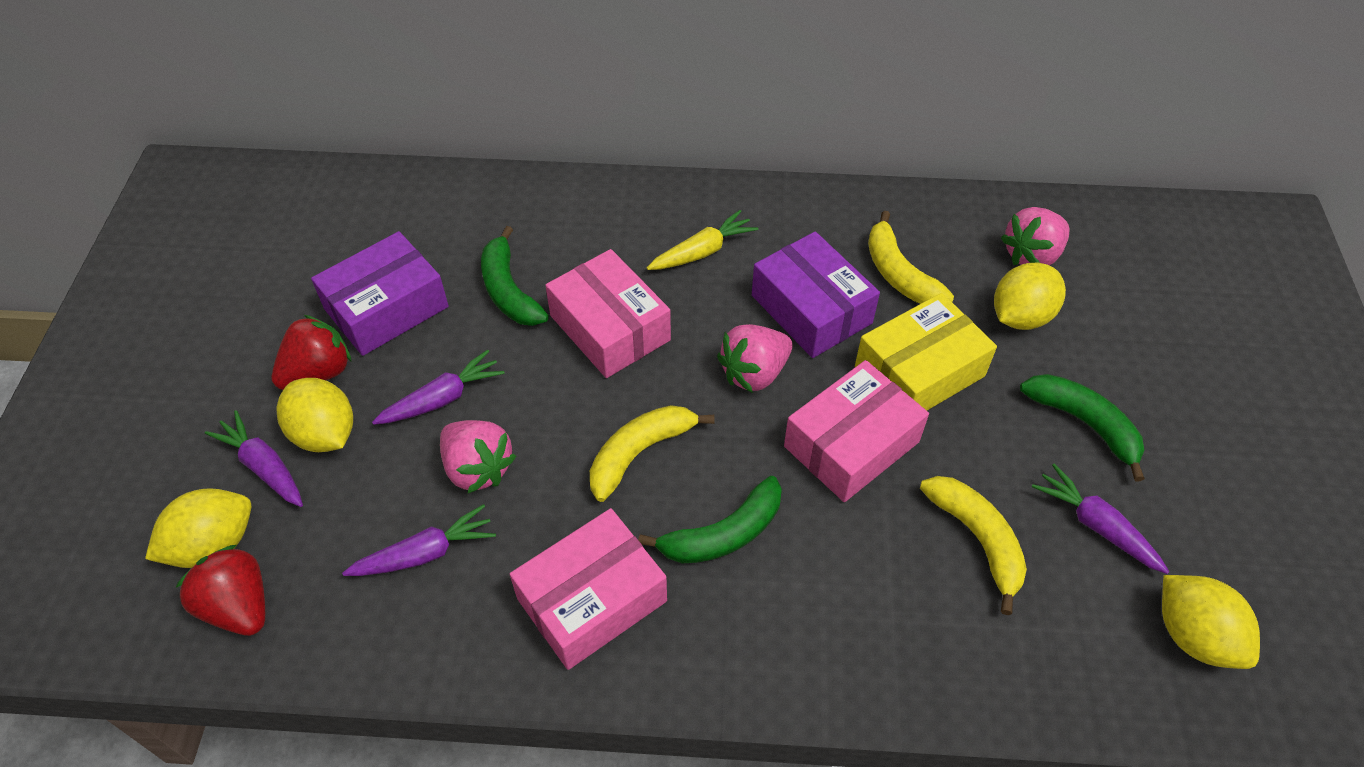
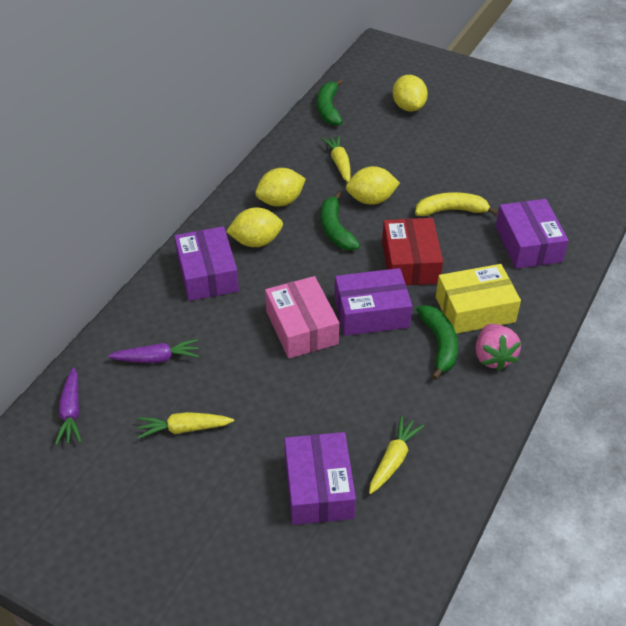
pink box: 3 -> 1
pink strawberry: 3 -> 1
purple box: 2 -> 4
purple carrot: 4 -> 2
red box: 0 -> 1
red strawberry: 2 -> 0
yellow banana: 3 -> 1
yellow carrot: 1 -> 3

